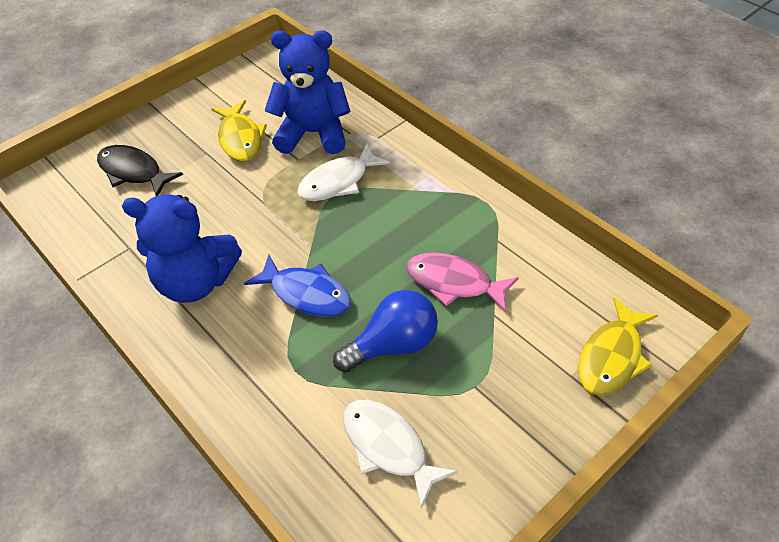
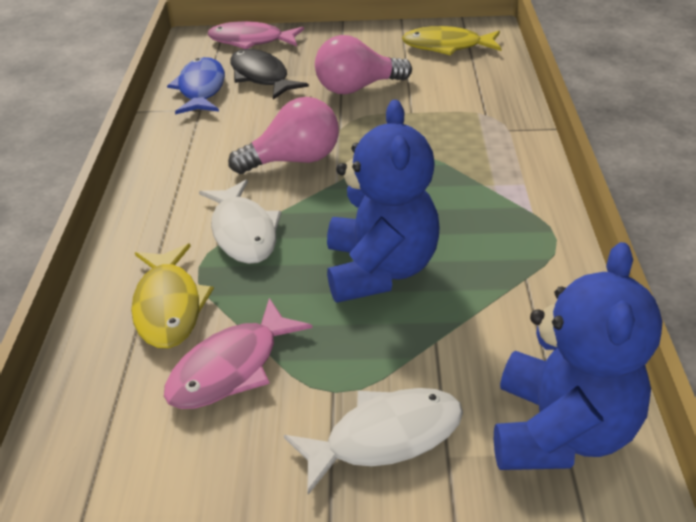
blue light bulb: 1 -> 0
pink fish: 1 -> 2
pink light bulb: 0 -> 2

